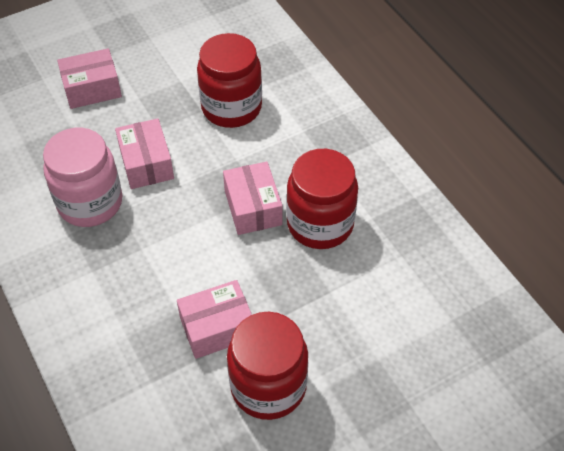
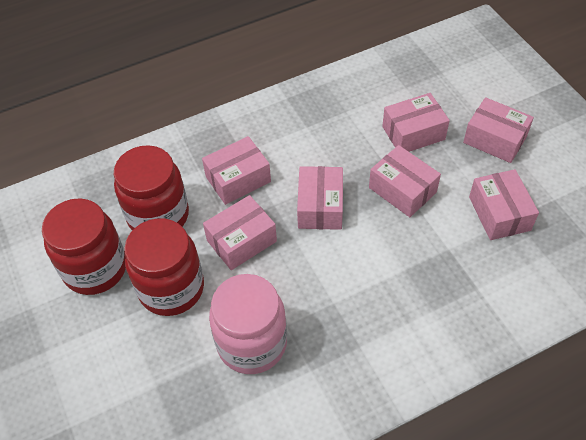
pink box: 4 -> 7

